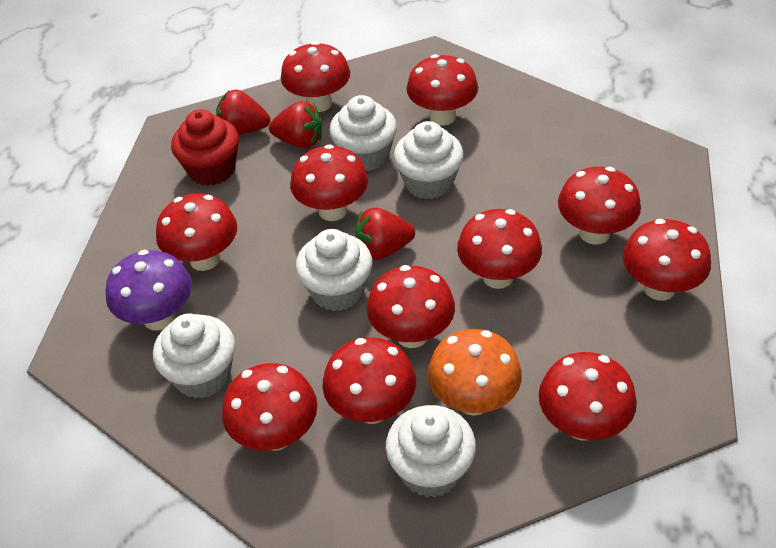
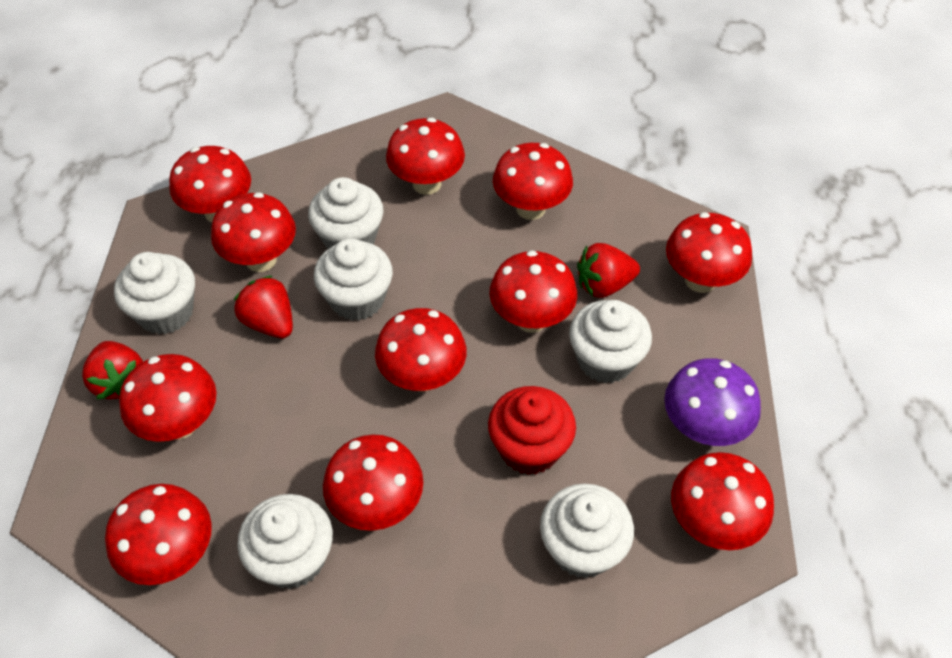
orange mushroom: 1 -> 0
white cupcake: 5 -> 6

